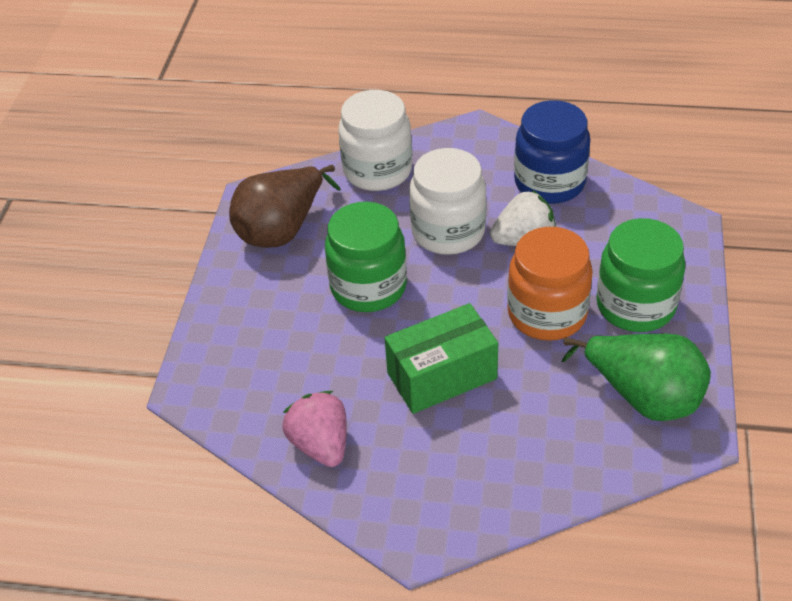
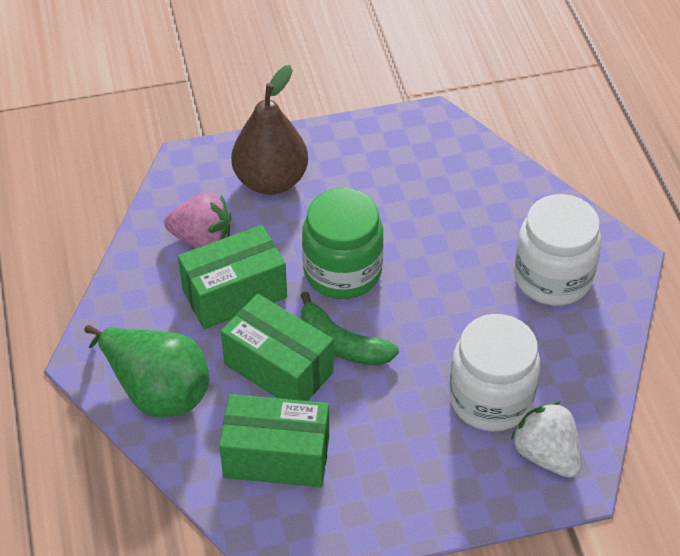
blue jar: 1 -> 0
green banana: 0 -> 1
green box: 1 -> 3
green jar: 2 -> 1
orange jar: 1 -> 0

